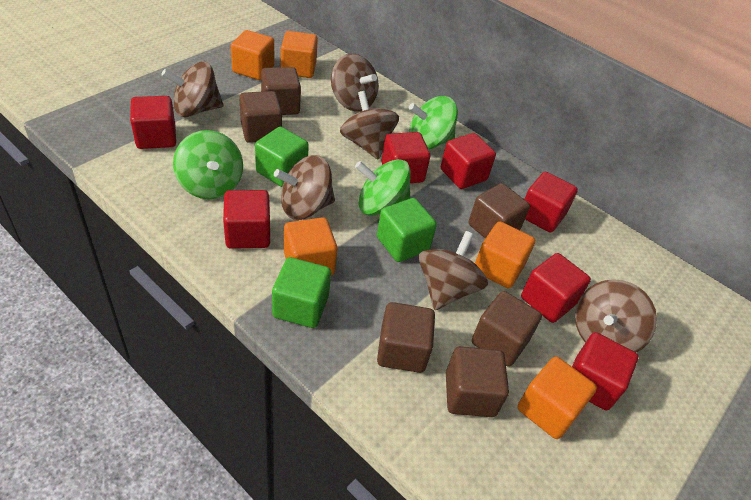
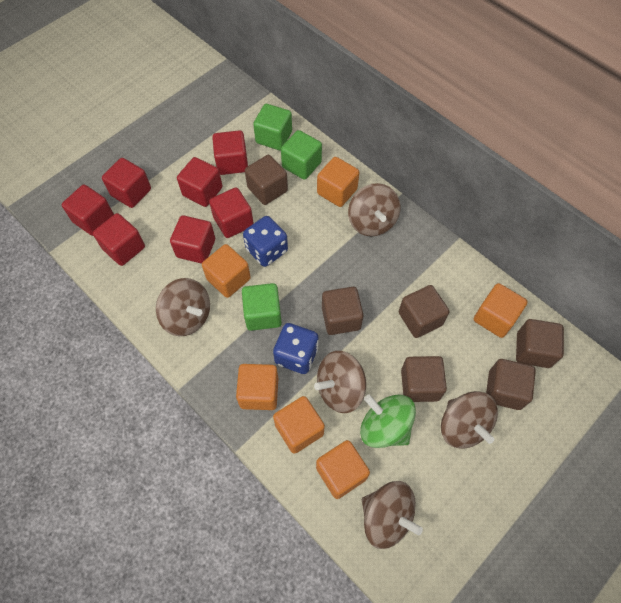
blue dice: 0 -> 2
brown spinning top: 6 -> 5
green spinning top: 3 -> 1
orange cube: 5 -> 6

